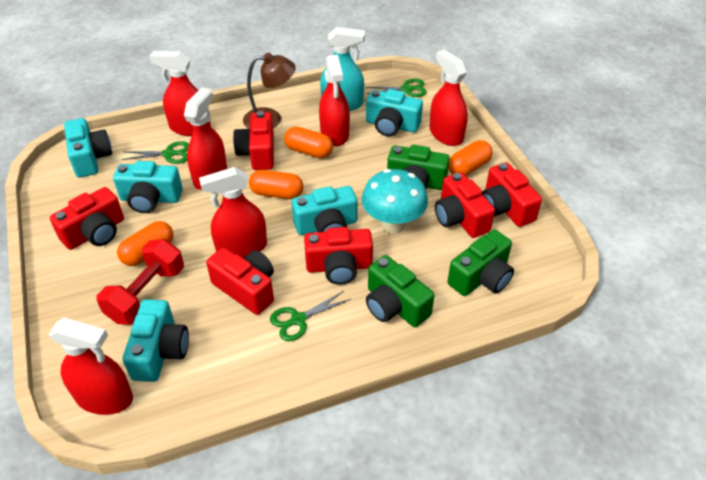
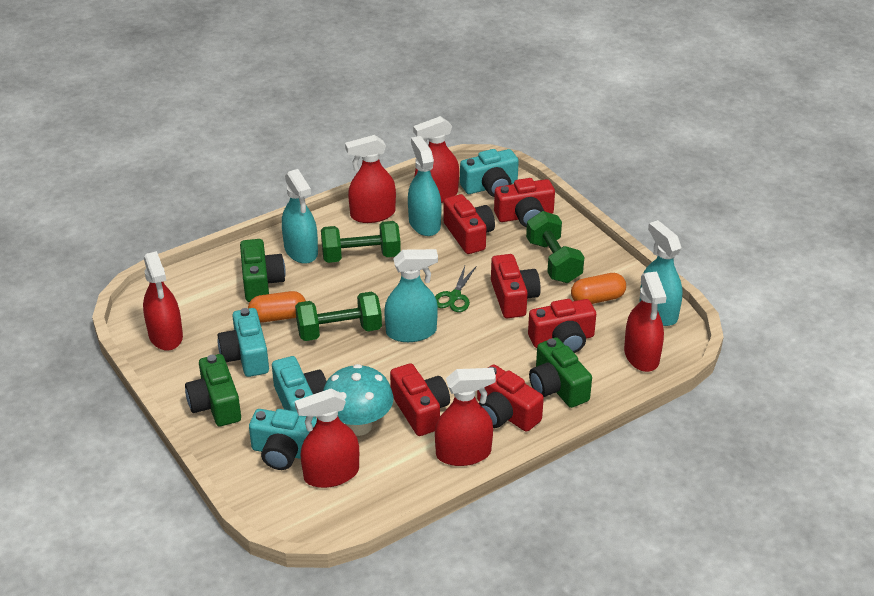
brown lamp: 1 -> 0
green dumbbell: 0 -> 3
green scissors: 3 -> 1
orange capsule: 4 -> 2
red dumbbell: 1 -> 0
turquoise camera: 5 -> 4
turquoise spray bottle: 1 -> 4

